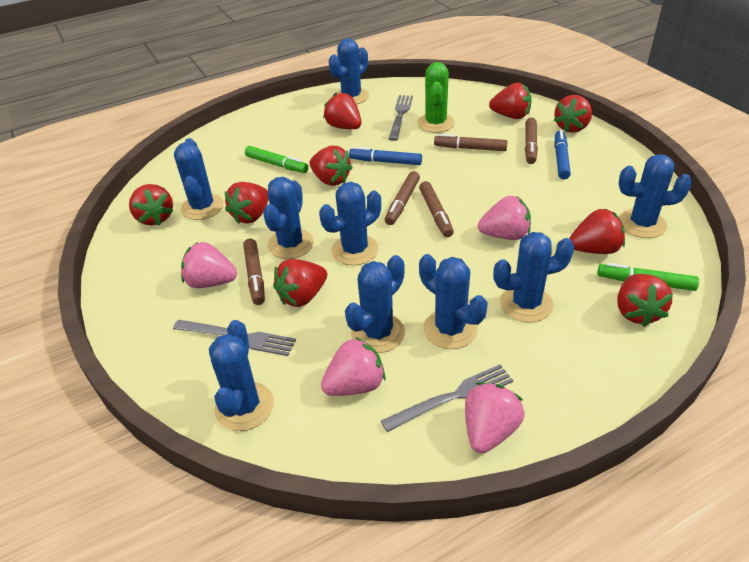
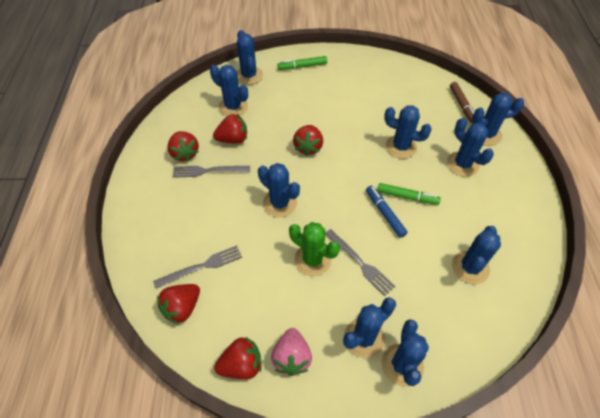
blue marker: 2 -> 1
brown marker: 5 -> 1
pink strawberry: 4 -> 1
red strawberry: 9 -> 5

